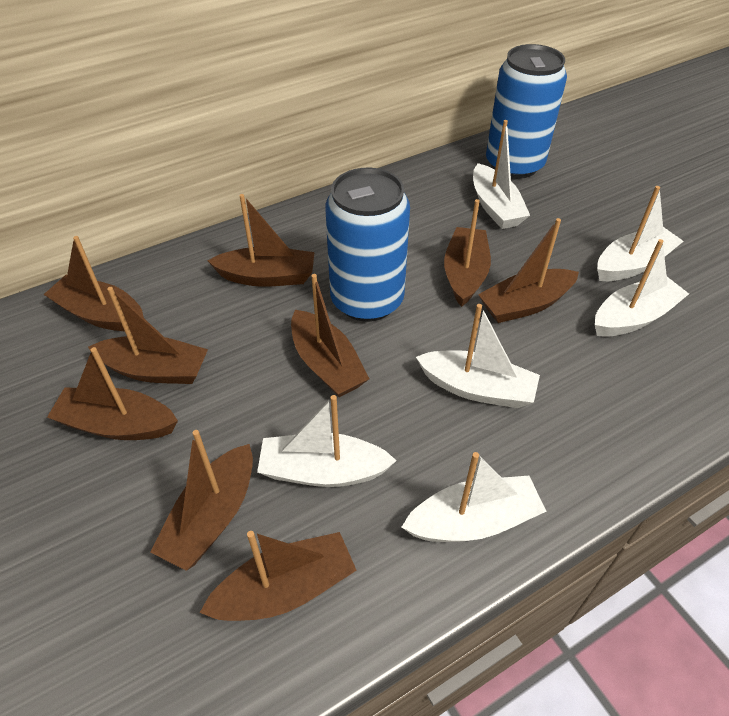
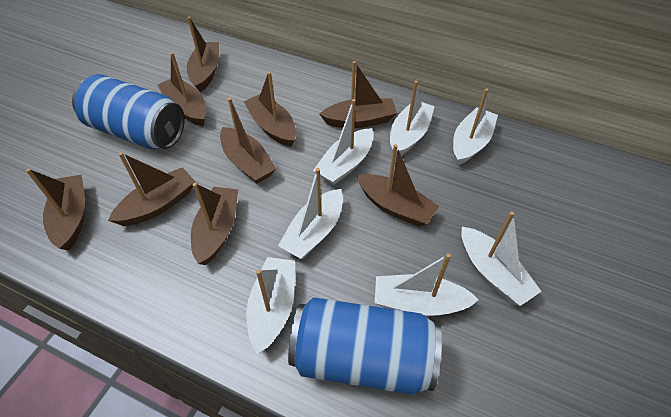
white boat: 6 -> 7

